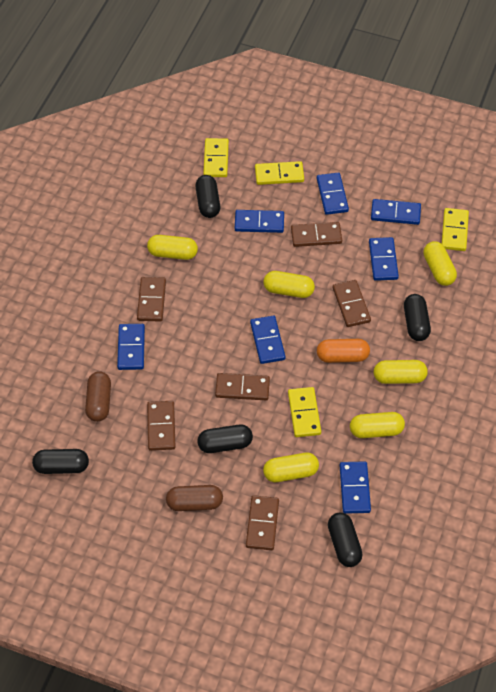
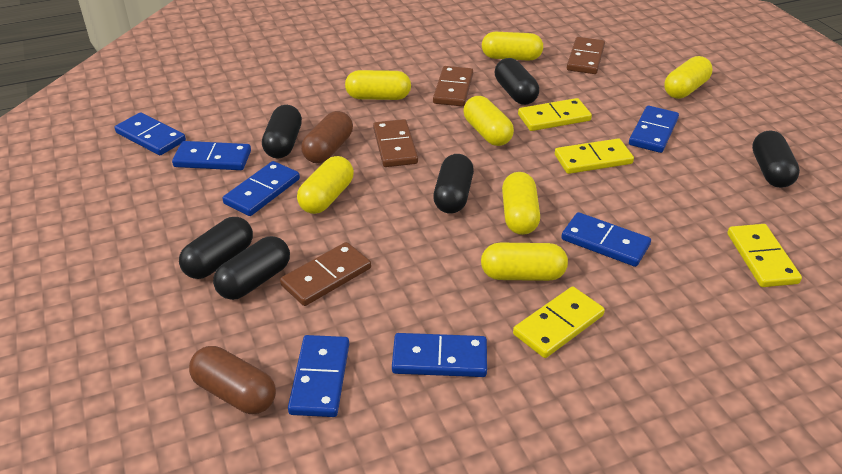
black capsule: 5 -> 6
brown domino: 6 -> 4
orange capsule: 1 -> 0
yellow capsule: 6 -> 7

